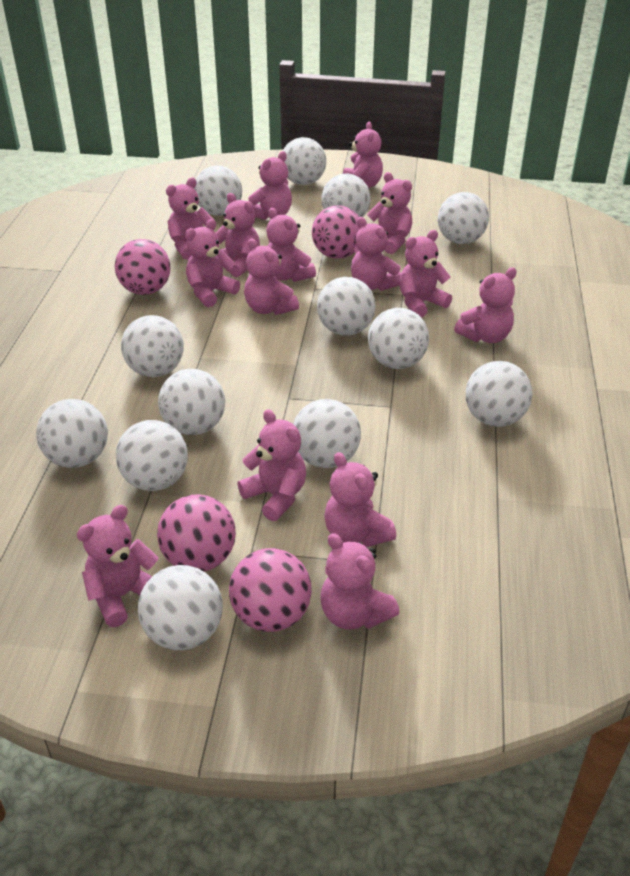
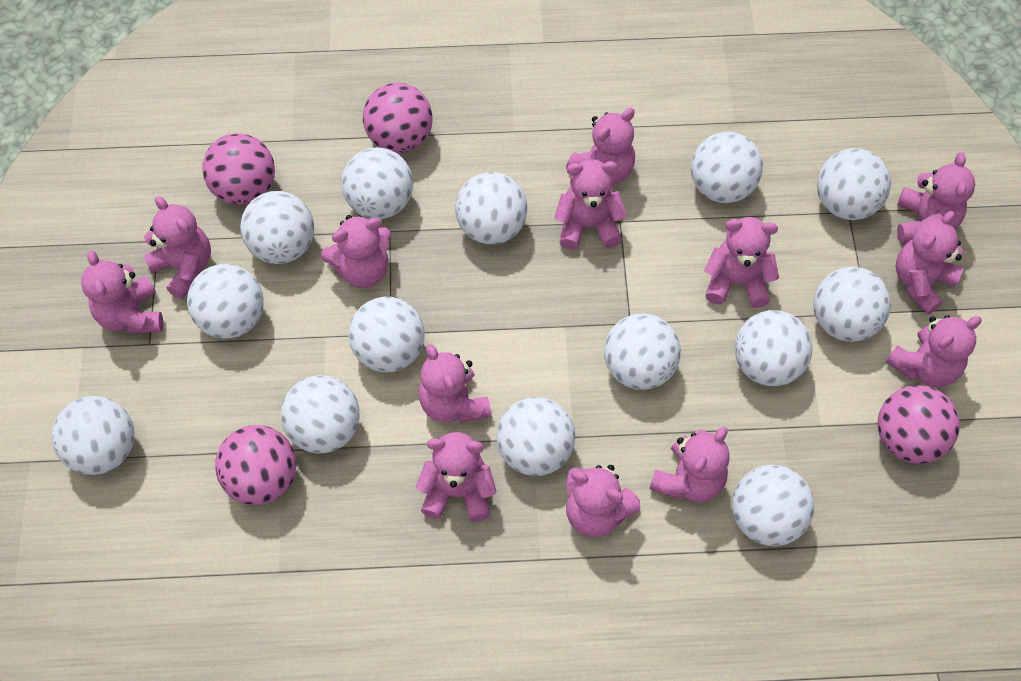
pink teddy bear: 15 -> 13
white ball: 13 -> 14

